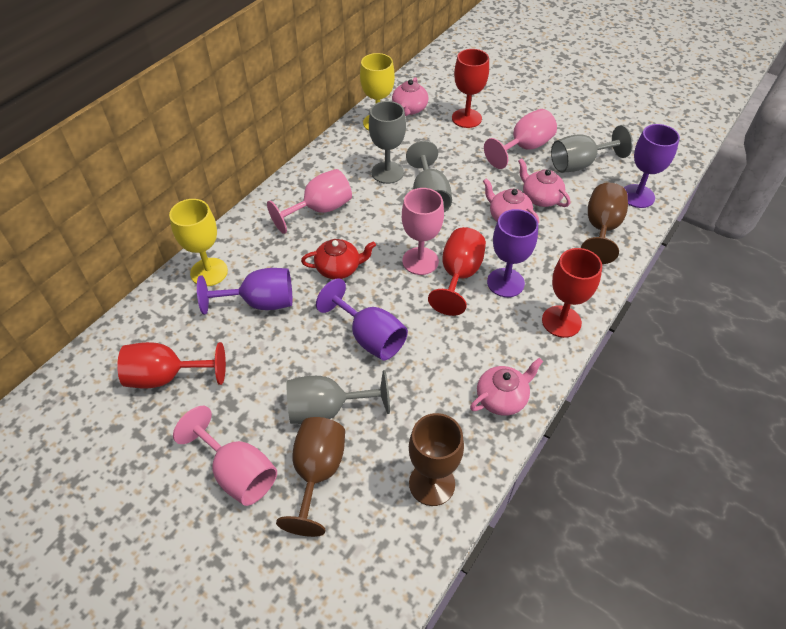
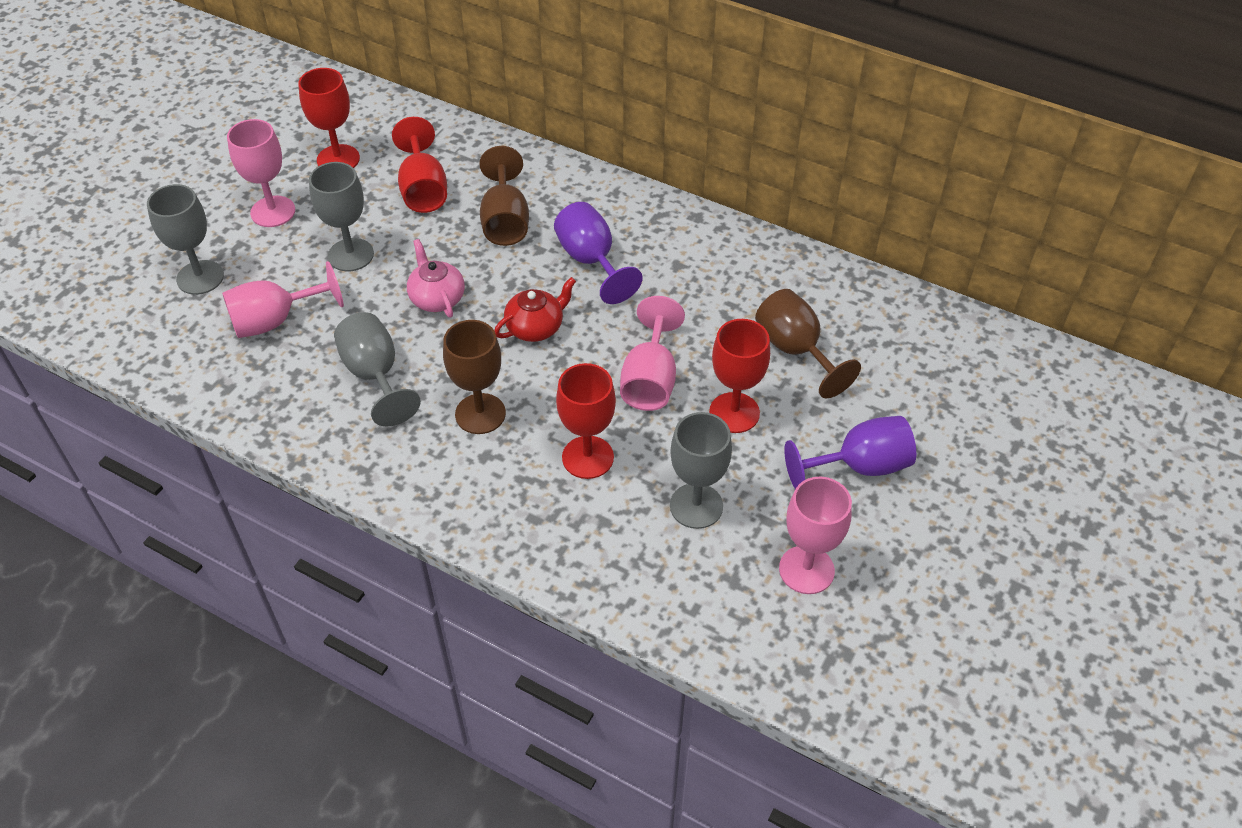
pink teapot: 4 -> 1
purple goblet: 4 -> 2
yellow goblet: 2 -> 0

